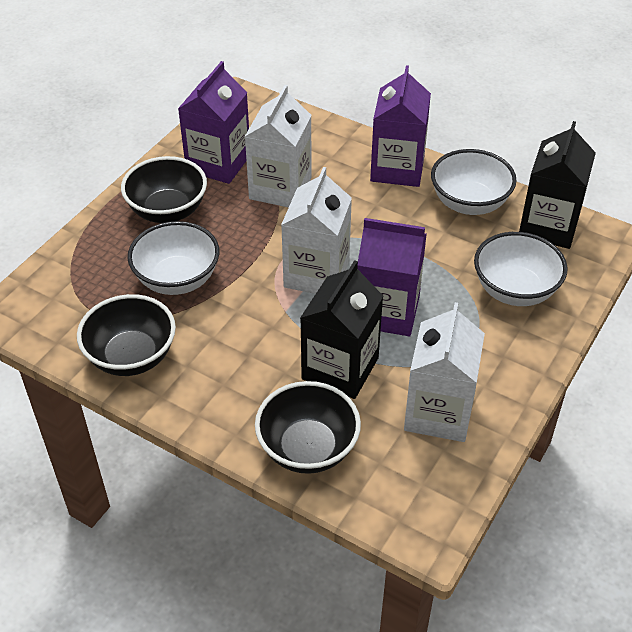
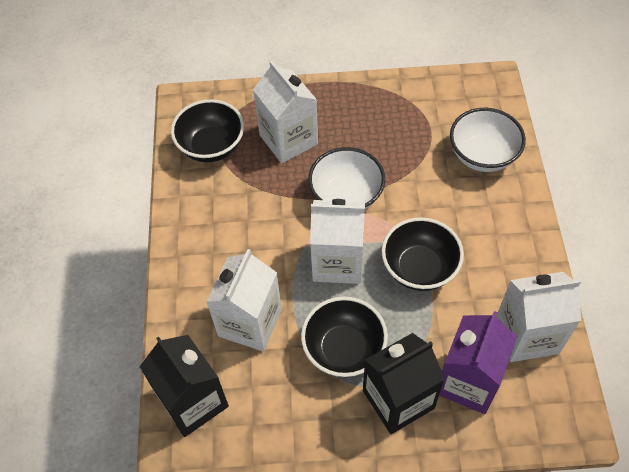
purple carton: 3 -> 1
white bowl: 3 -> 2
white carton: 3 -> 4

